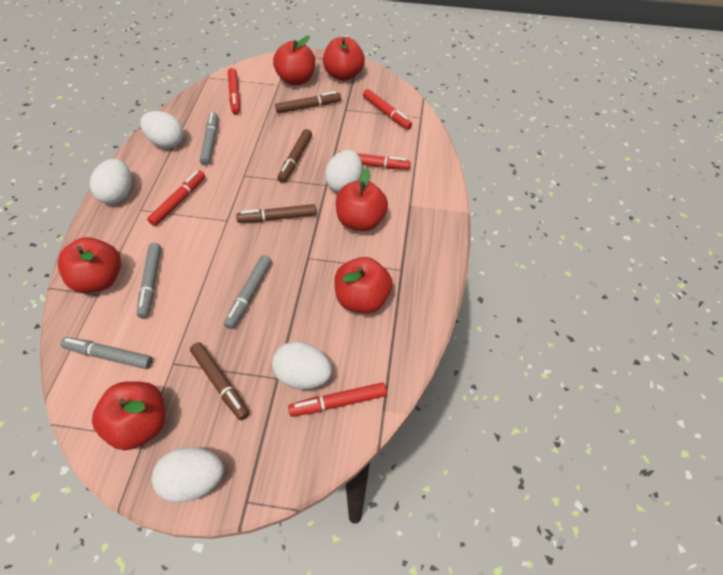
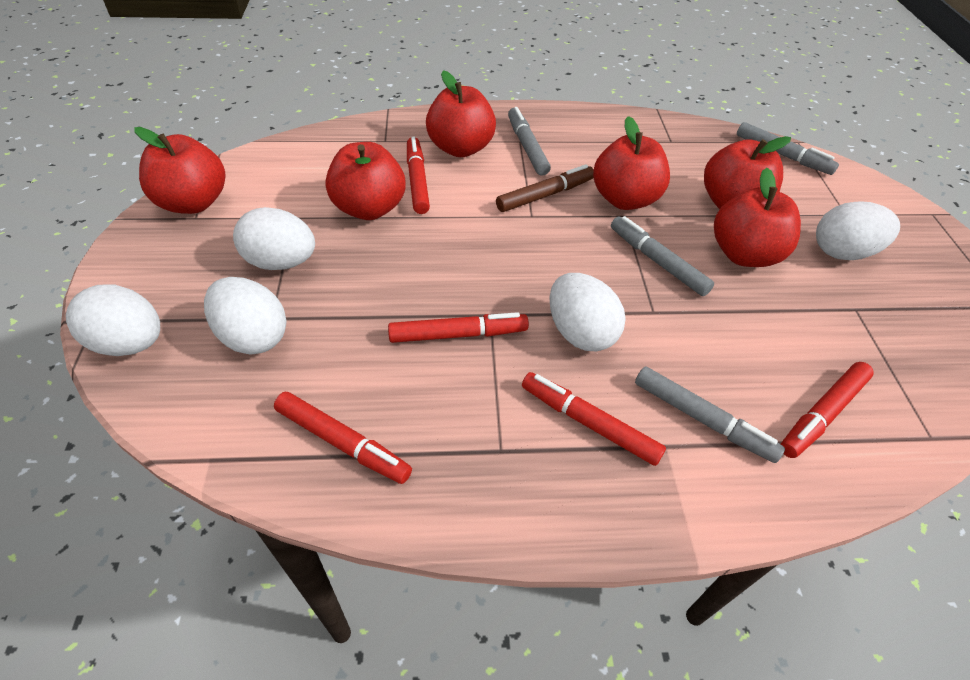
brown marker: 4 -> 1

